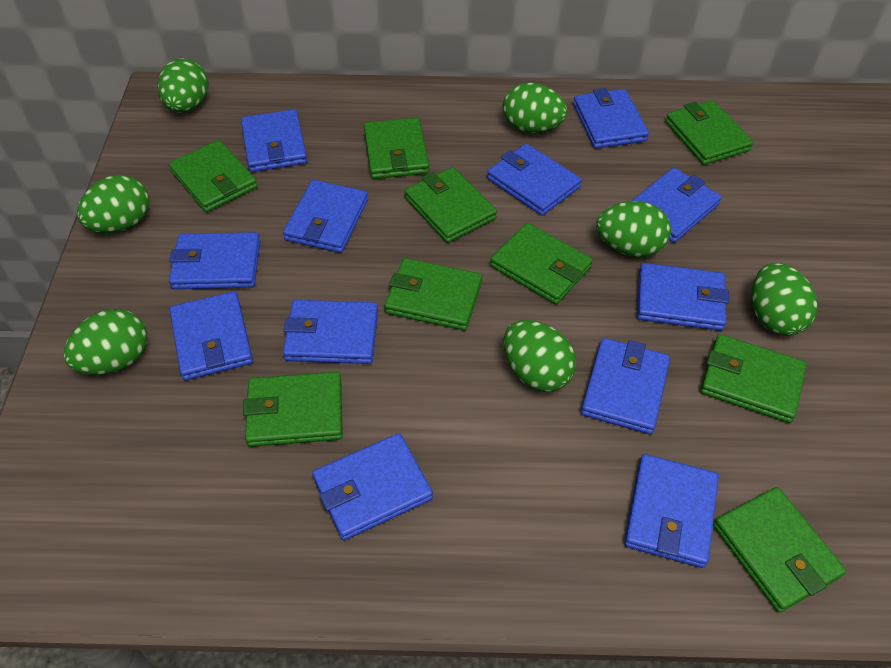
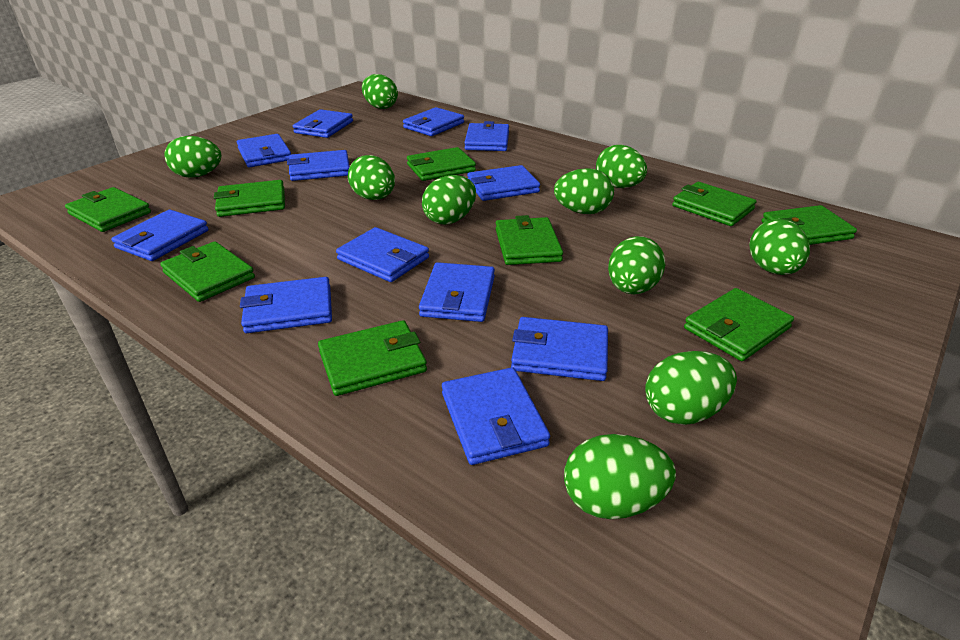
green egg: 7 -> 10

